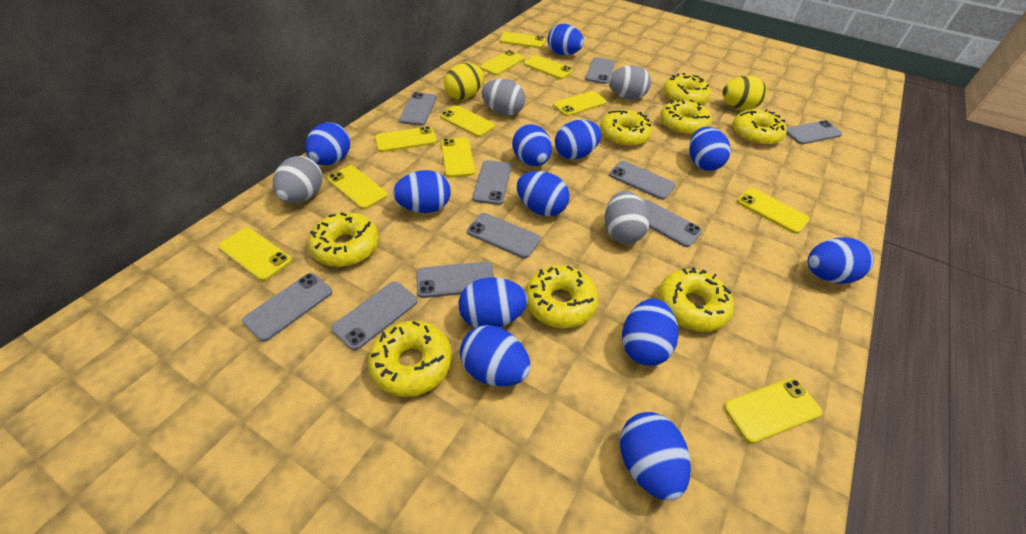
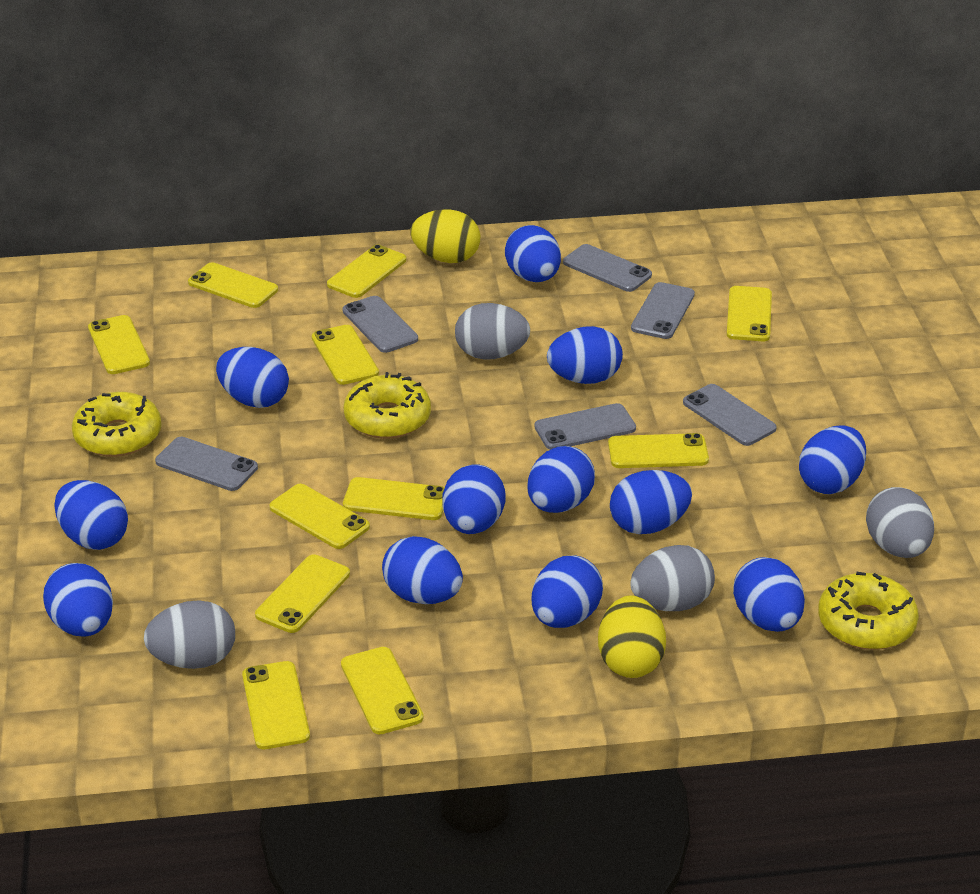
grey phone: 10 -> 6
yellow donut: 8 -> 3

